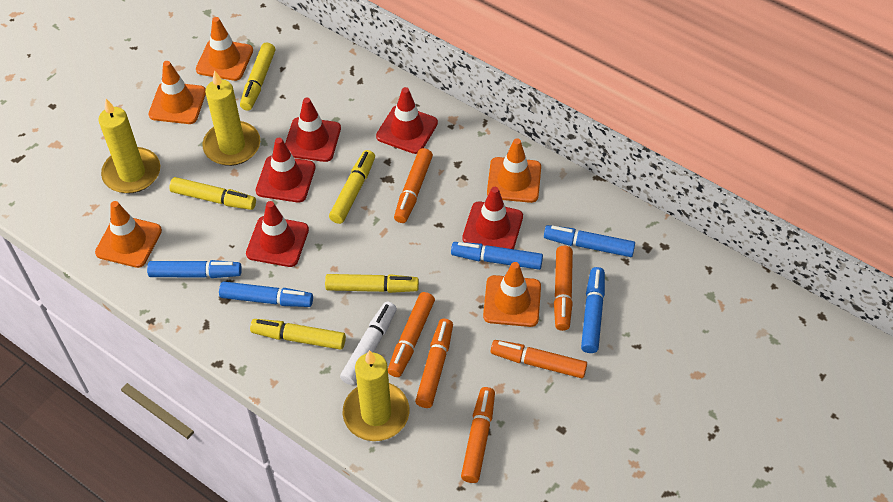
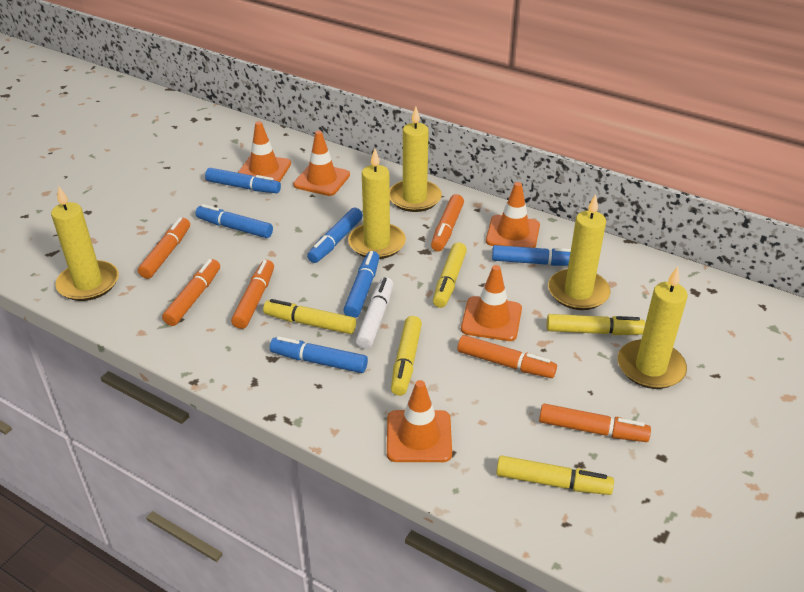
blue marker: 5 -> 6
red traffic cone: 5 -> 0
yellow candle: 3 -> 5

